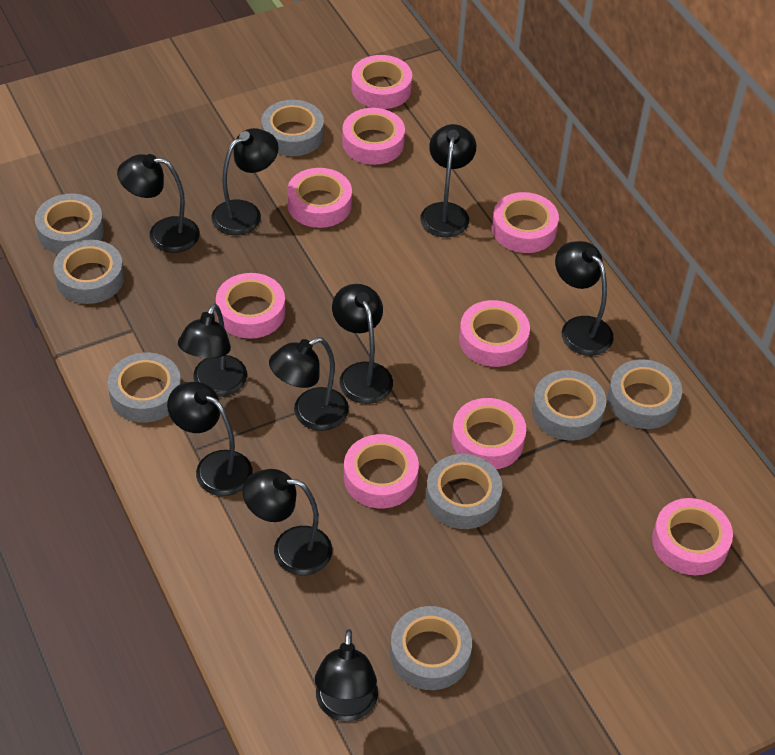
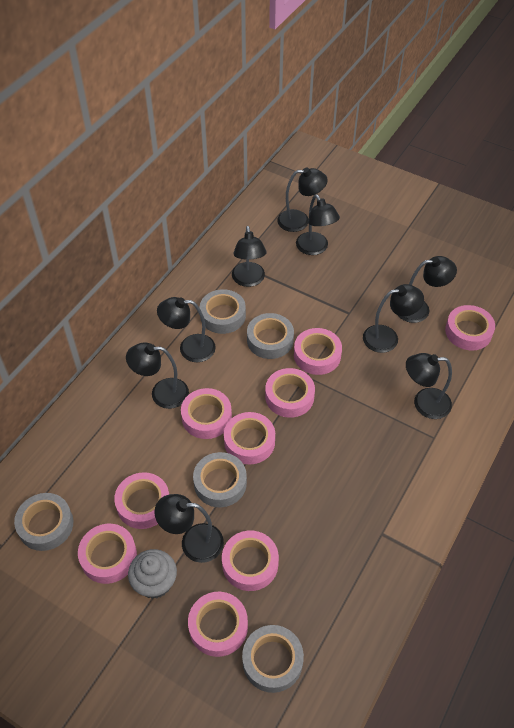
black lamp: 10 -> 9
grey cupcake: 0 -> 1
grey tape: 8 -> 5

